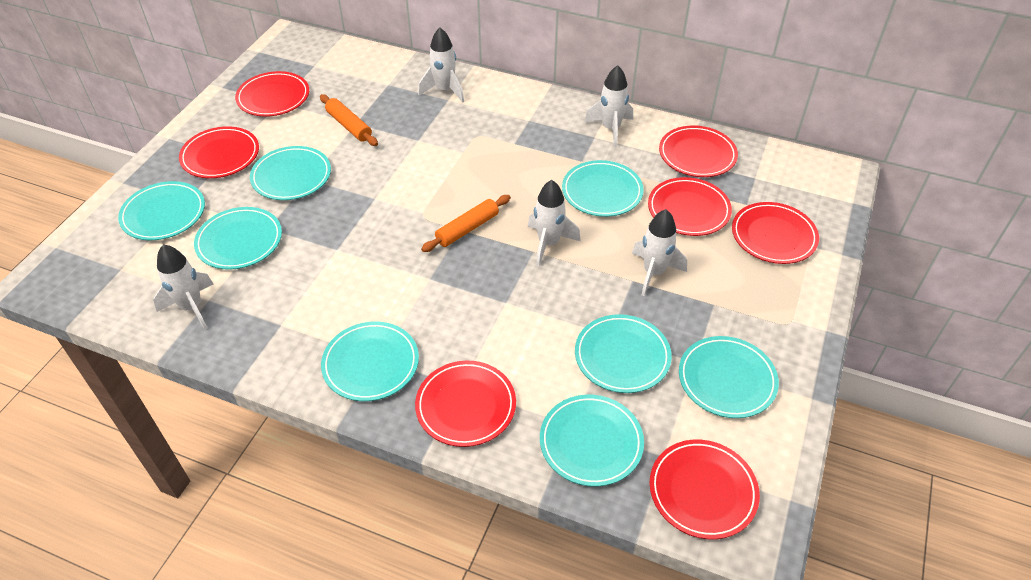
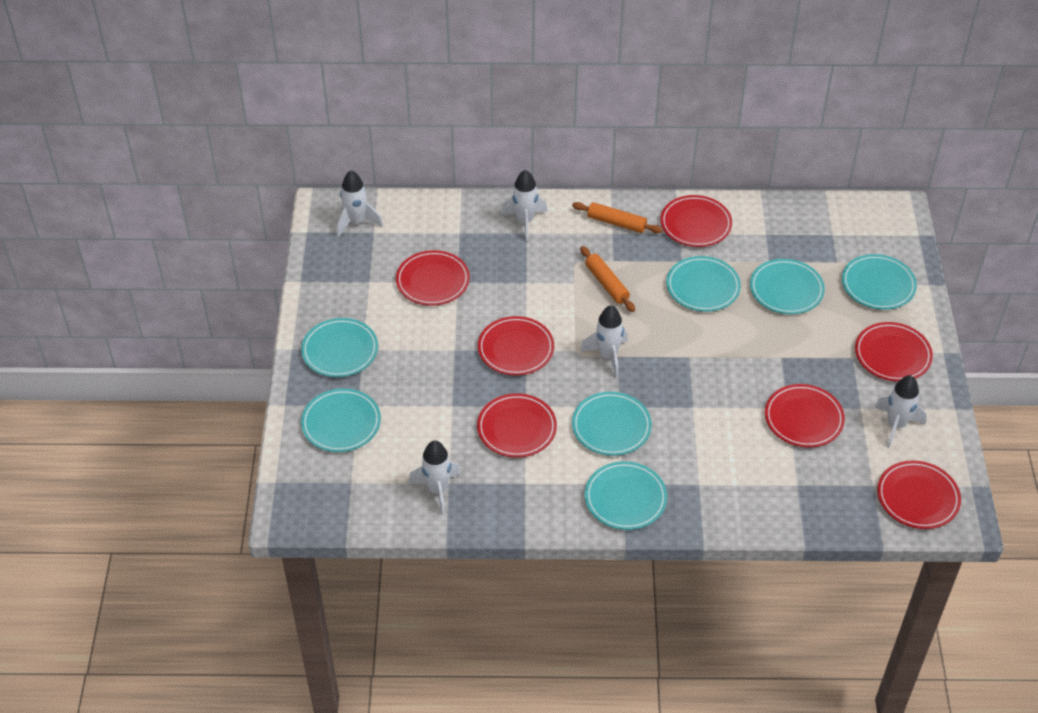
turquoise plate: 8 -> 7

